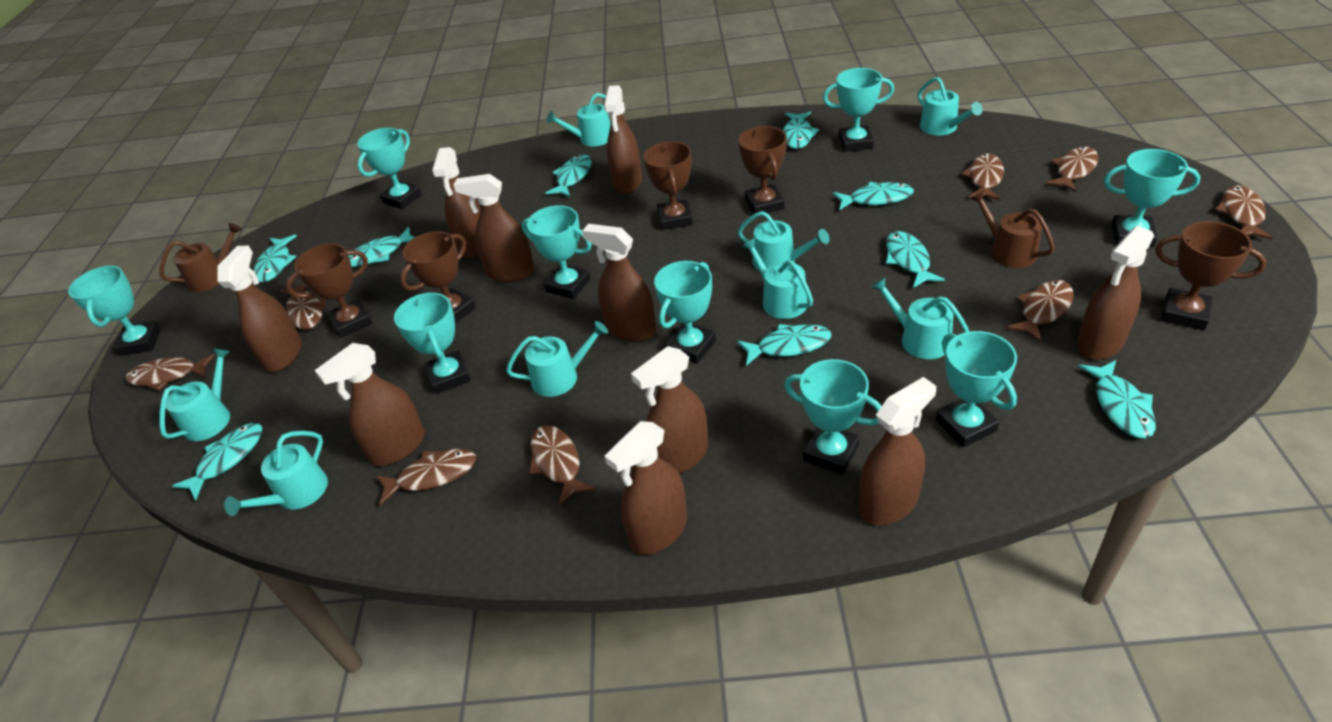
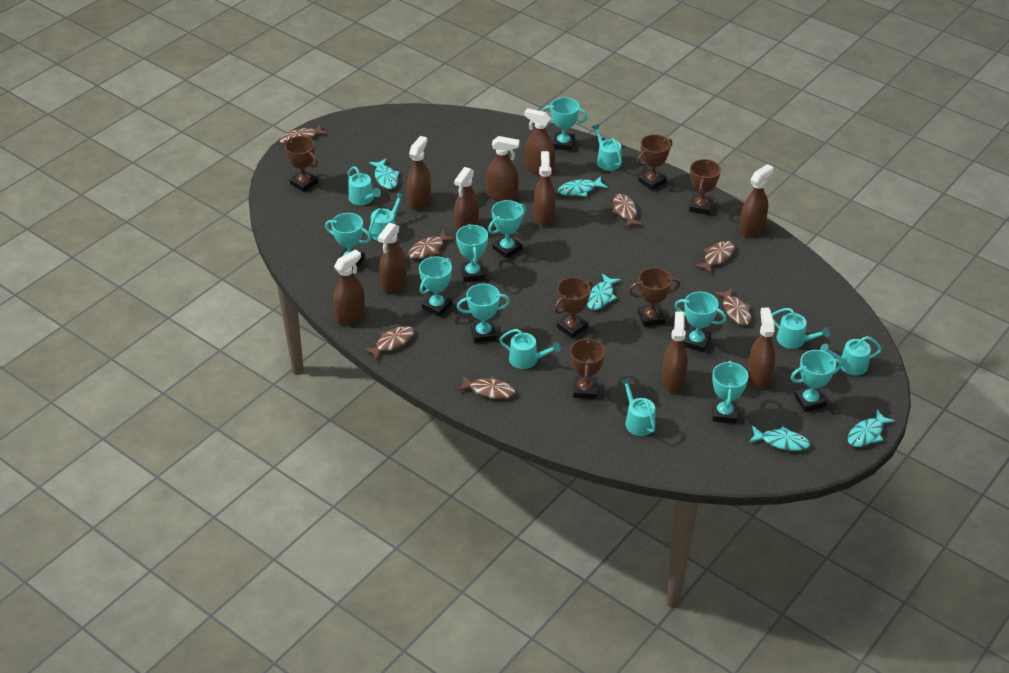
brown fish: 8 -> 7
brown trophy: 5 -> 6
brown watering can: 2 -> 0
turquoise fish: 9 -> 5
turquoise watering can: 8 -> 7

